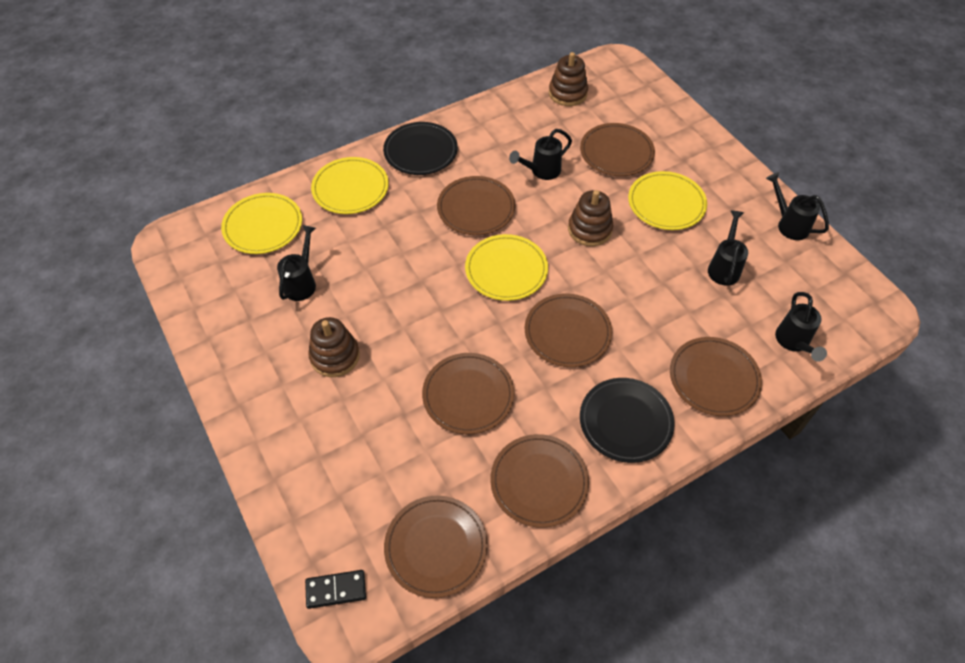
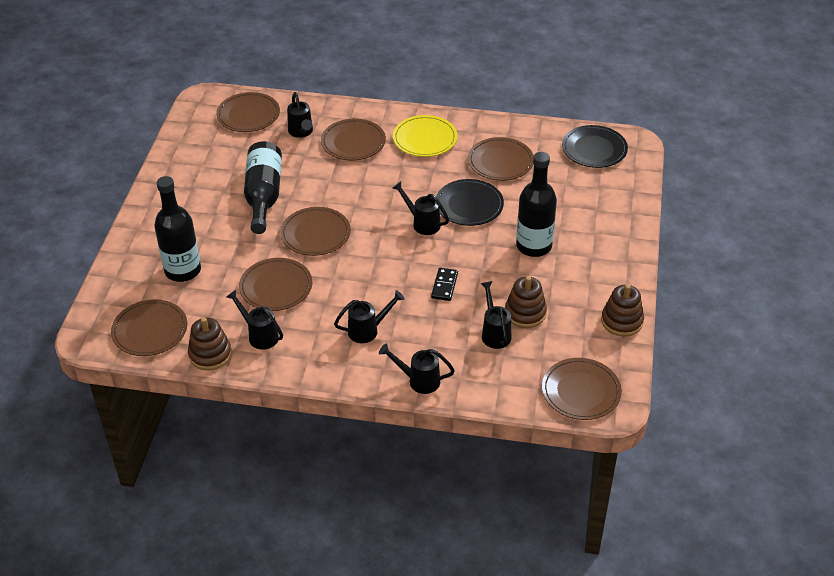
black bottle: 0 -> 3
black watering can: 5 -> 6
yellow plate: 4 -> 1

